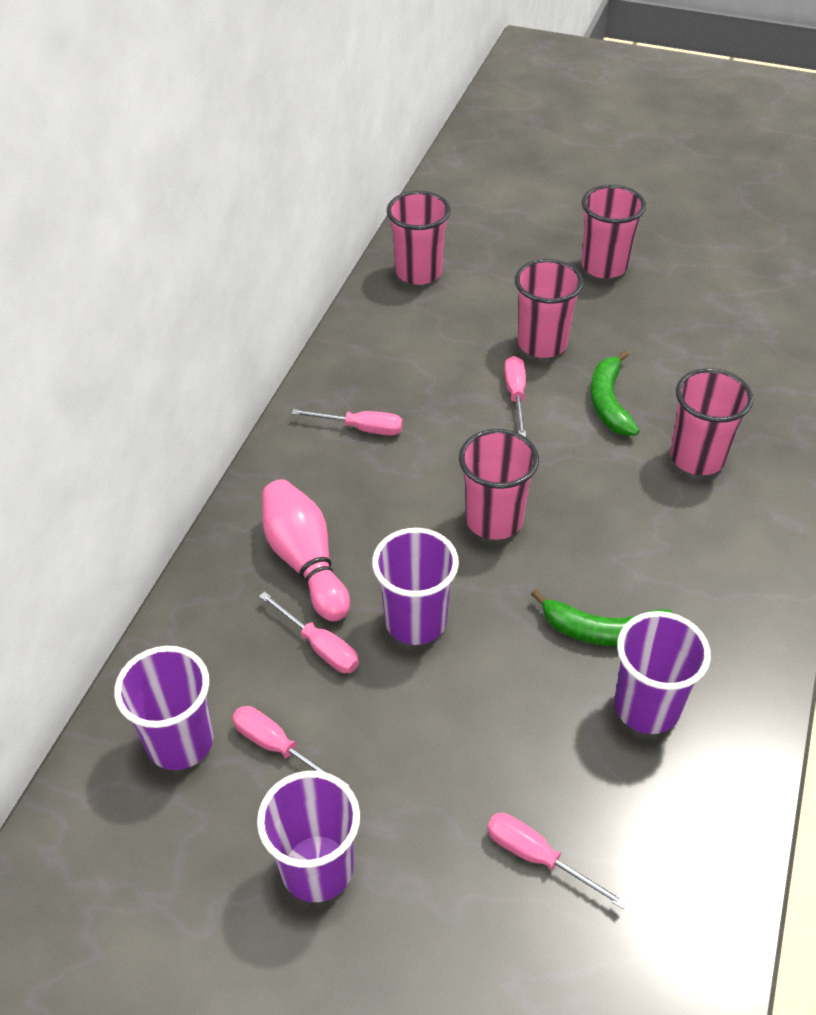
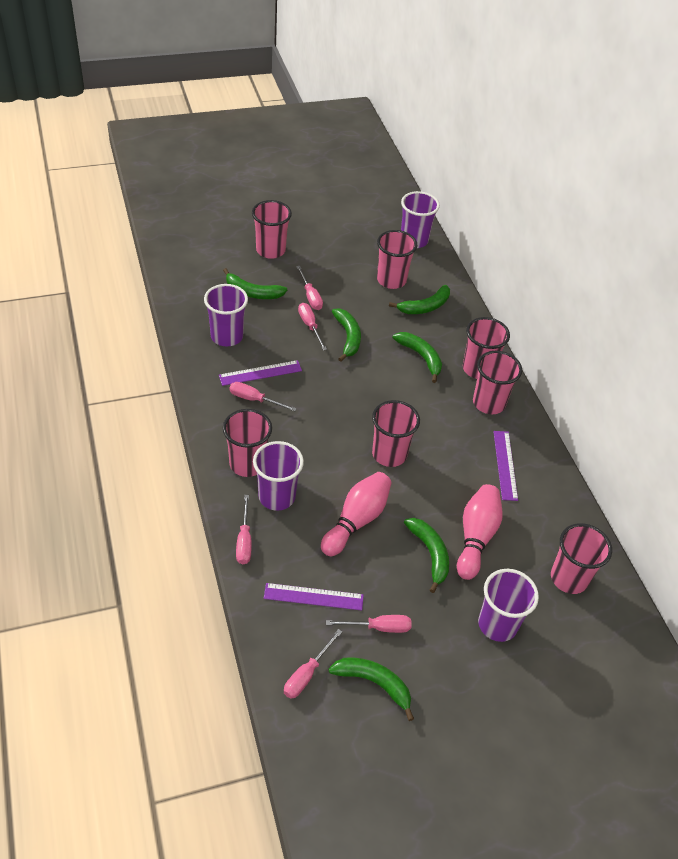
green banana: 2 -> 6
pink bowling pin: 1 -> 2
pink cup: 5 -> 7
pink screwdriver: 5 -> 6
purple ruler: 0 -> 3

